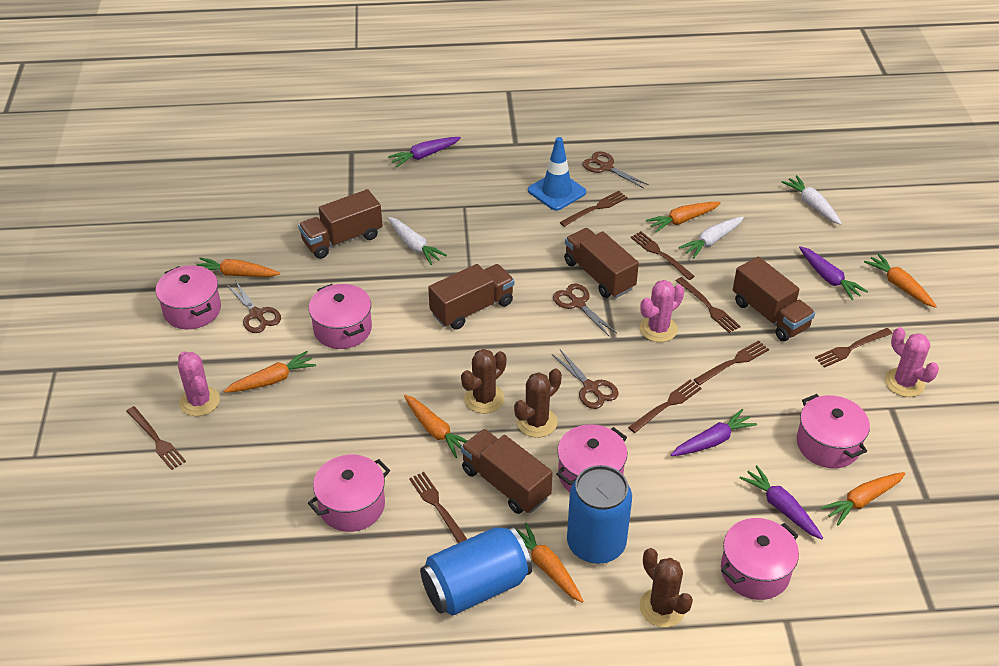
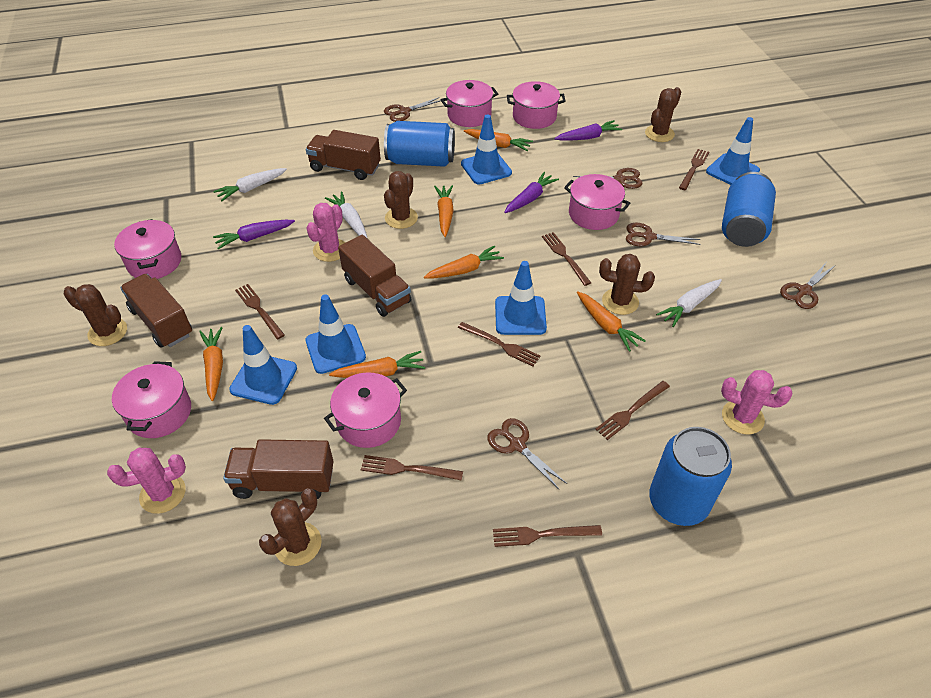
blue can: 2 -> 3
blue traffic cone: 1 -> 5
brown cactus: 3 -> 5
brown fork: 8 -> 7
brown scissors: 4 -> 5
brown truck: 5 -> 4
orange carrot: 7 -> 6
purple carrot: 4 -> 3

